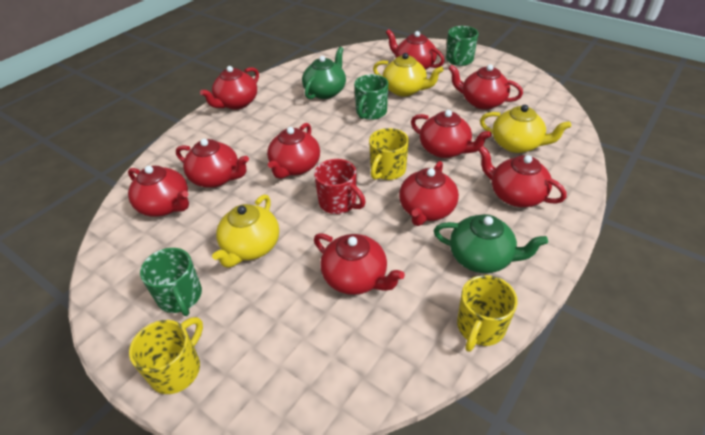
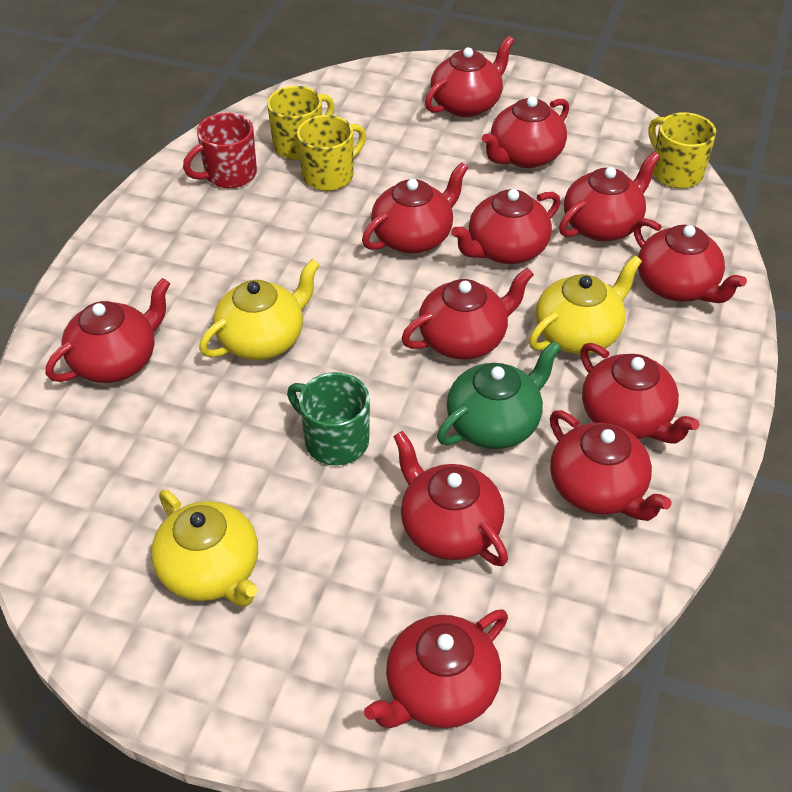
green mug: 3 -> 1
green teapot: 2 -> 1
red teapot: 10 -> 12

